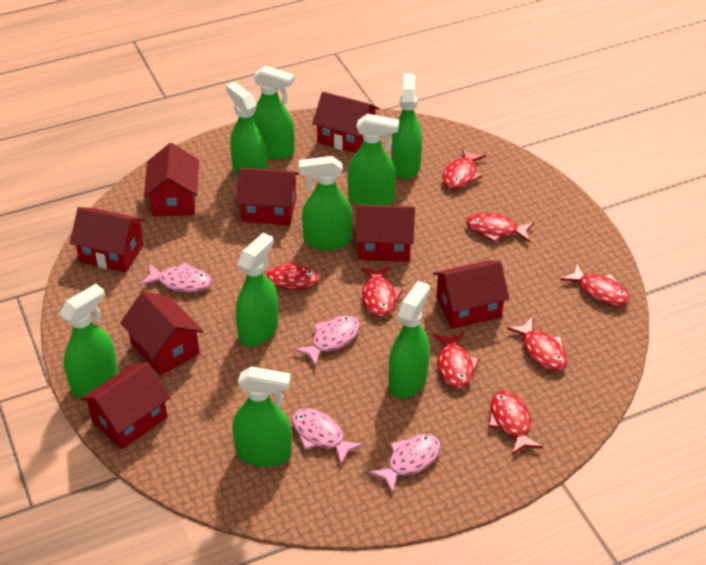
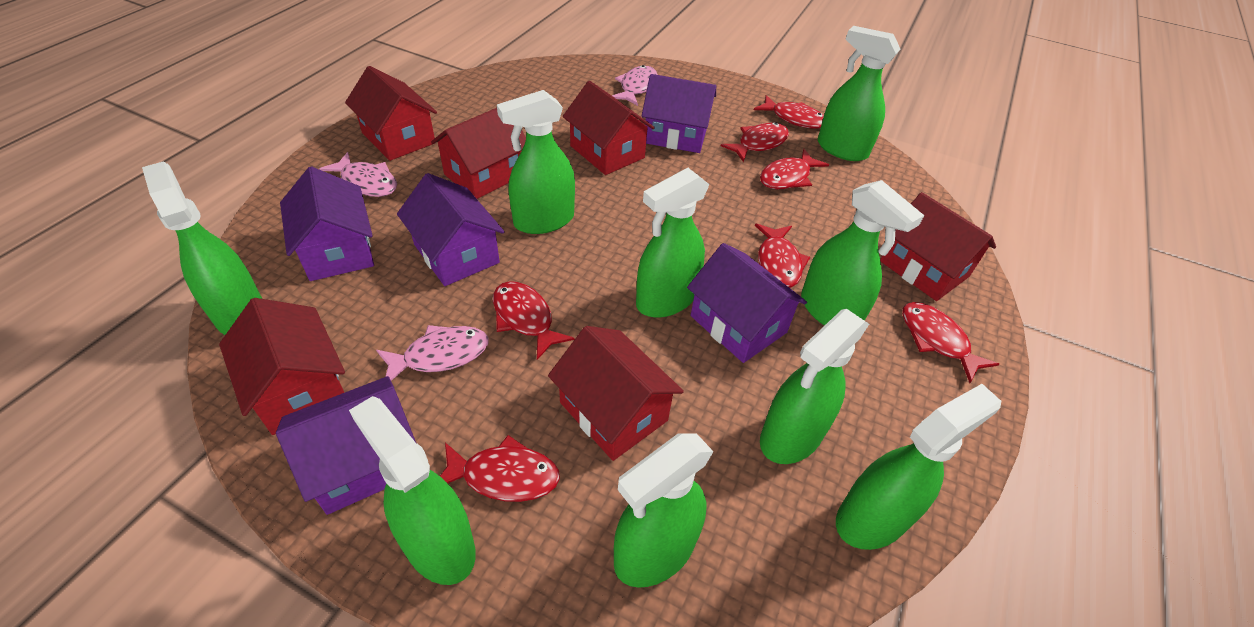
pink fish: 4 -> 3
purple house: 0 -> 5
red fish: 8 -> 7
red house: 8 -> 6

